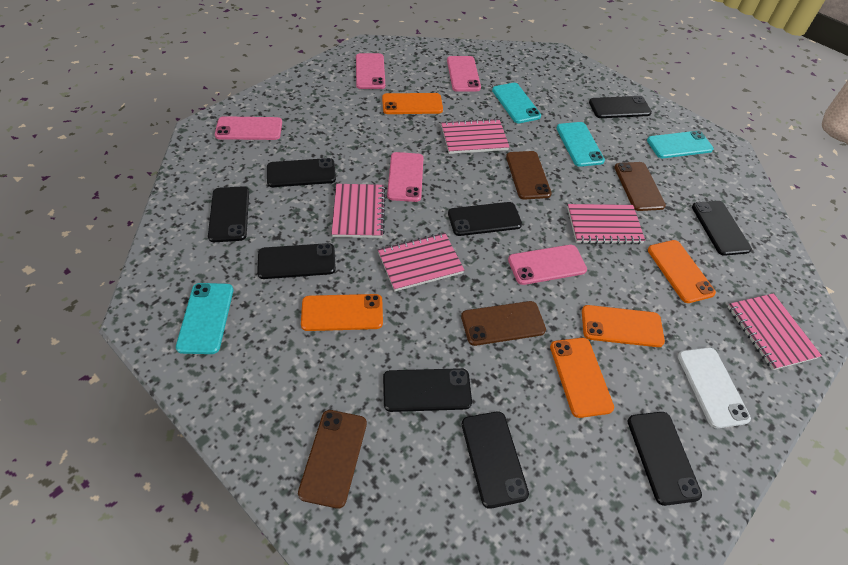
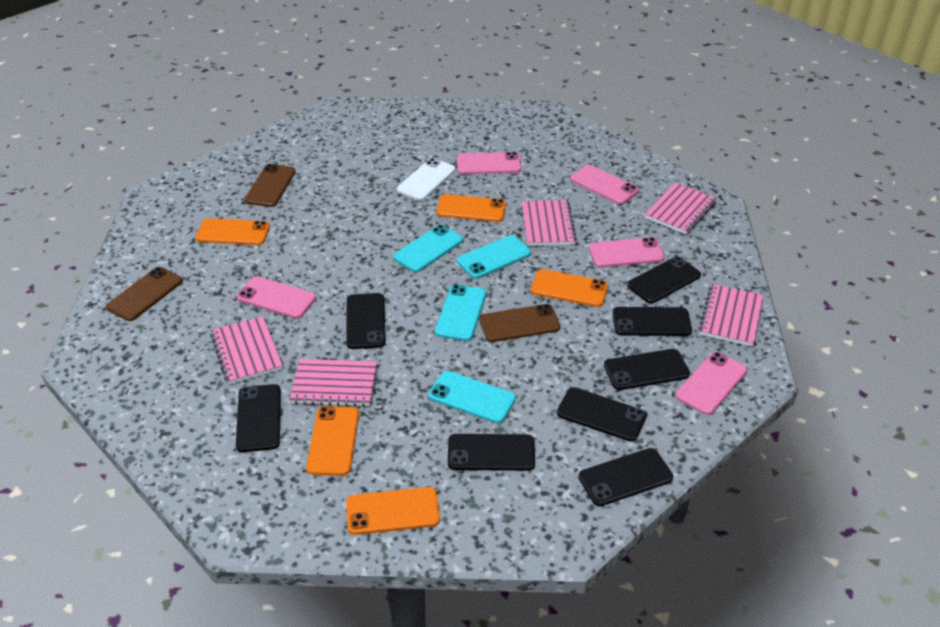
black phone: 9 -> 8
brown phone: 4 -> 3

